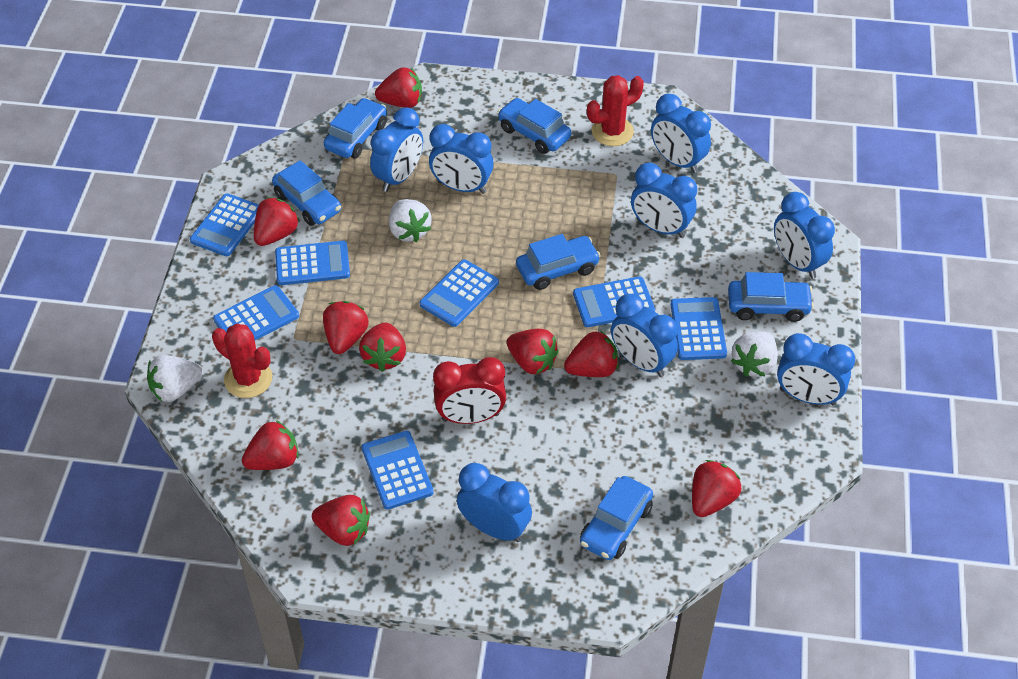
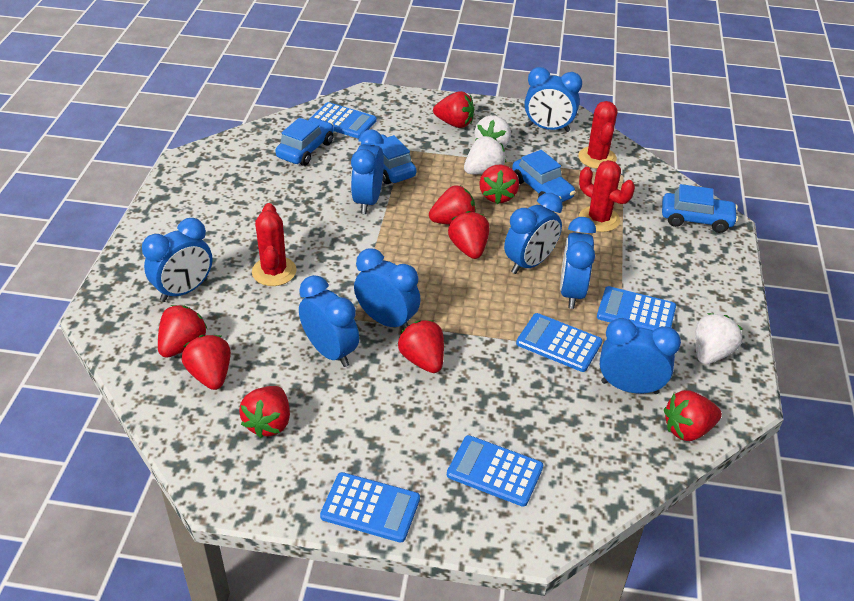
blue calculator: 7 -> 5
blue car: 6 -> 4
red cactus: 2 -> 3
red clock: 1 -> 0

